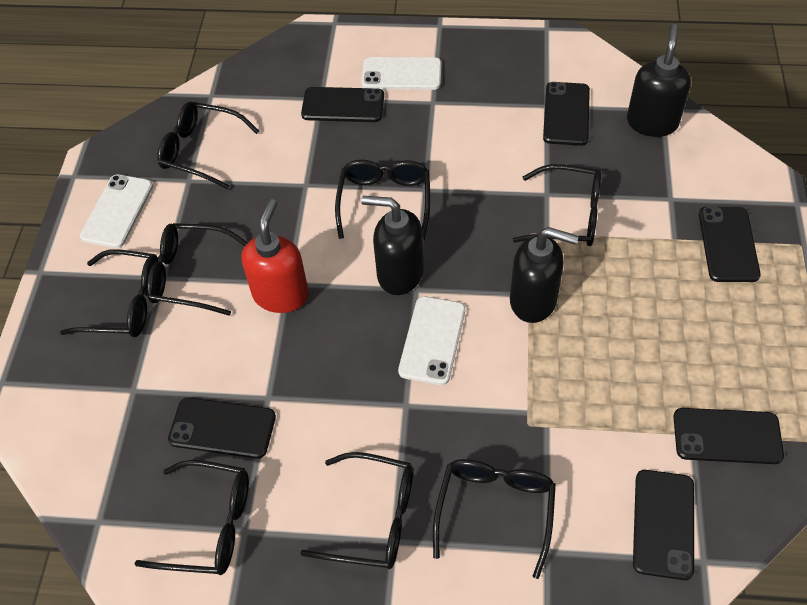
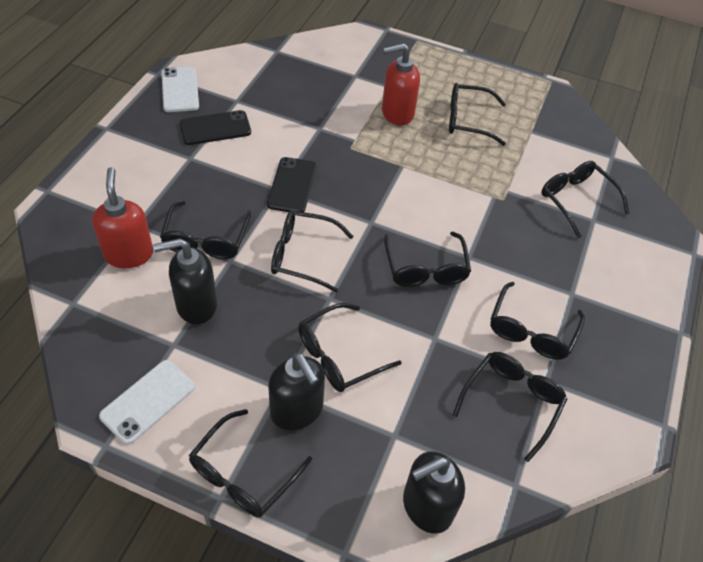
black glasses: 8 -> 9
black phone: 6 -> 2
red soap dispenser: 1 -> 2
white phone: 3 -> 2

